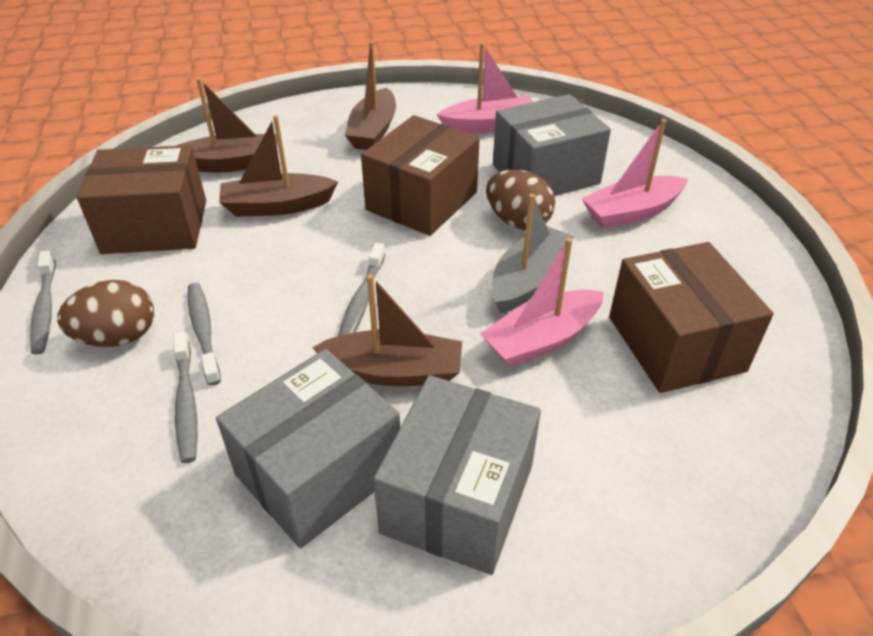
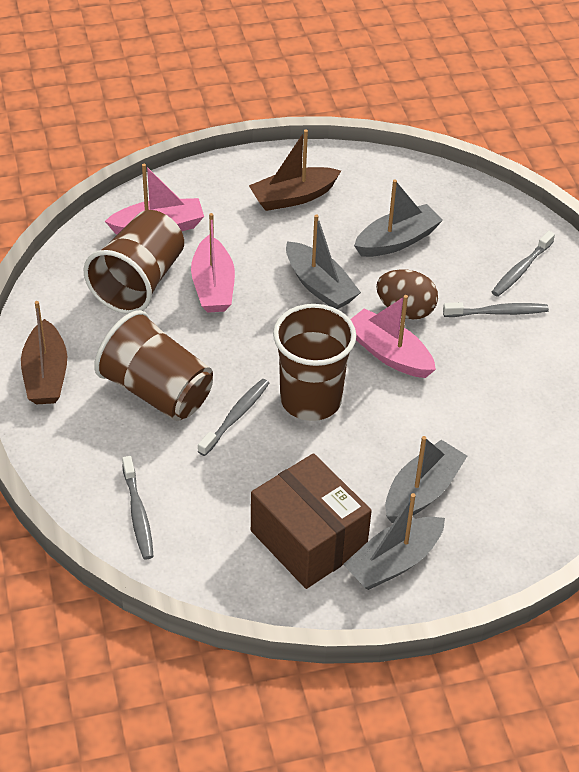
brown boat: 4 -> 2
brown box: 3 -> 1
brown cup: 0 -> 3
brown egg: 2 -> 1
grey boat: 1 -> 4
grey box: 3 -> 0

